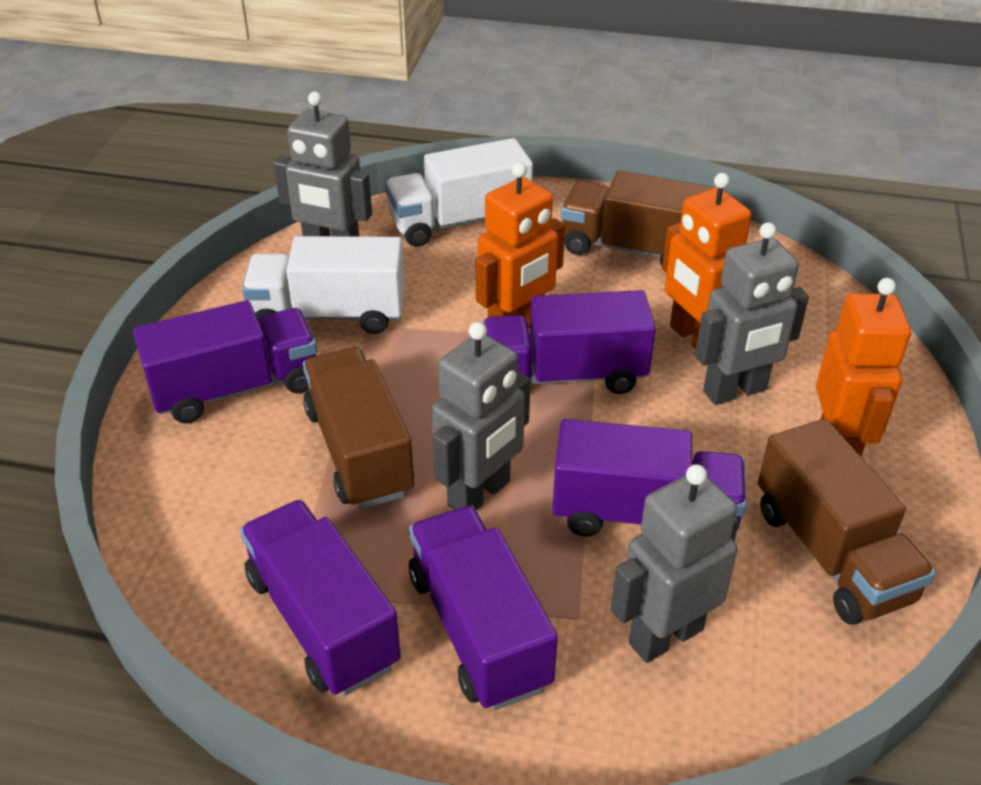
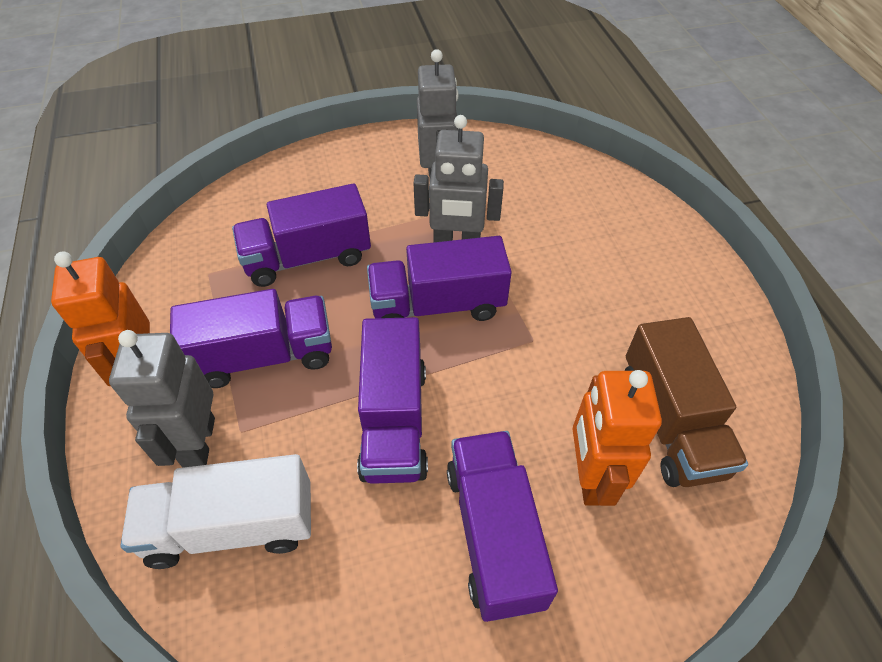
brown truck: 3 -> 1
grey robot: 4 -> 3
orange robot: 3 -> 2
white truck: 2 -> 1

